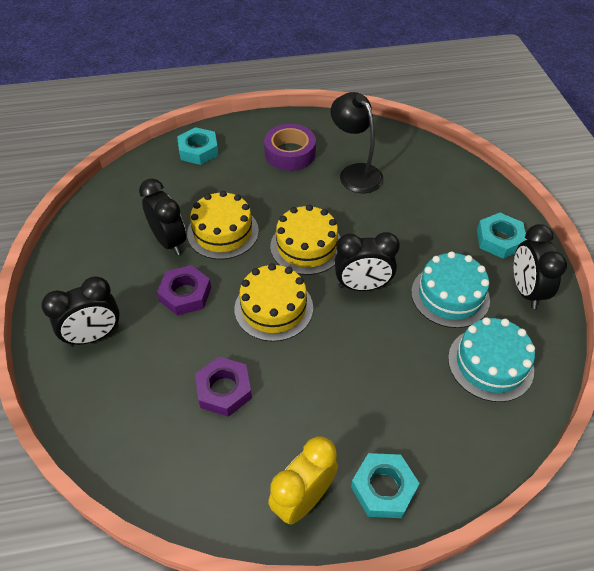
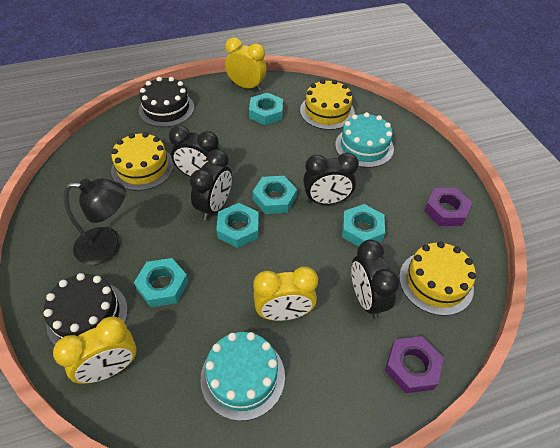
black cake: 0 -> 2
purple tape: 1 -> 0
turquoise nut: 3 -> 5
yellow clock: 1 -> 3

